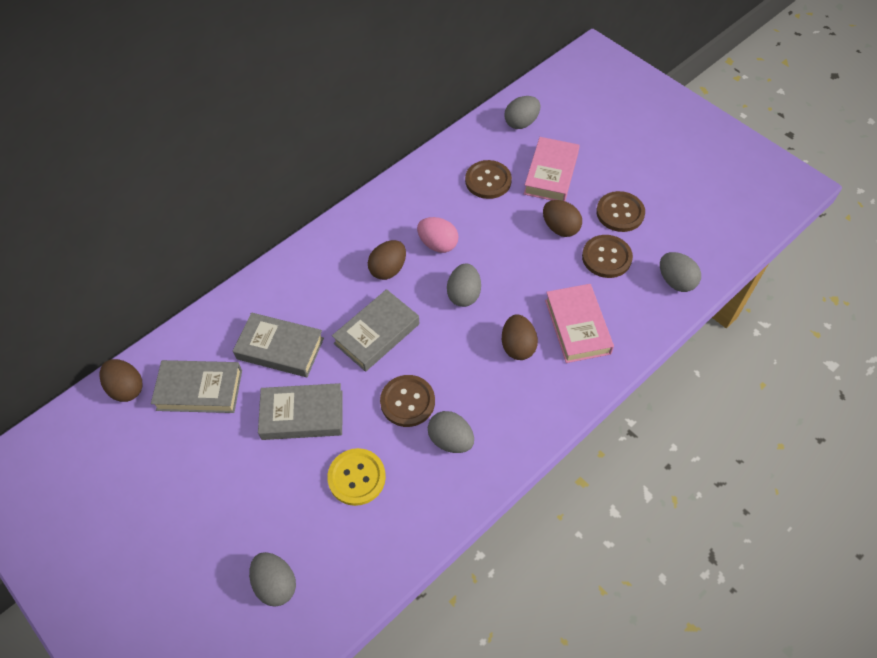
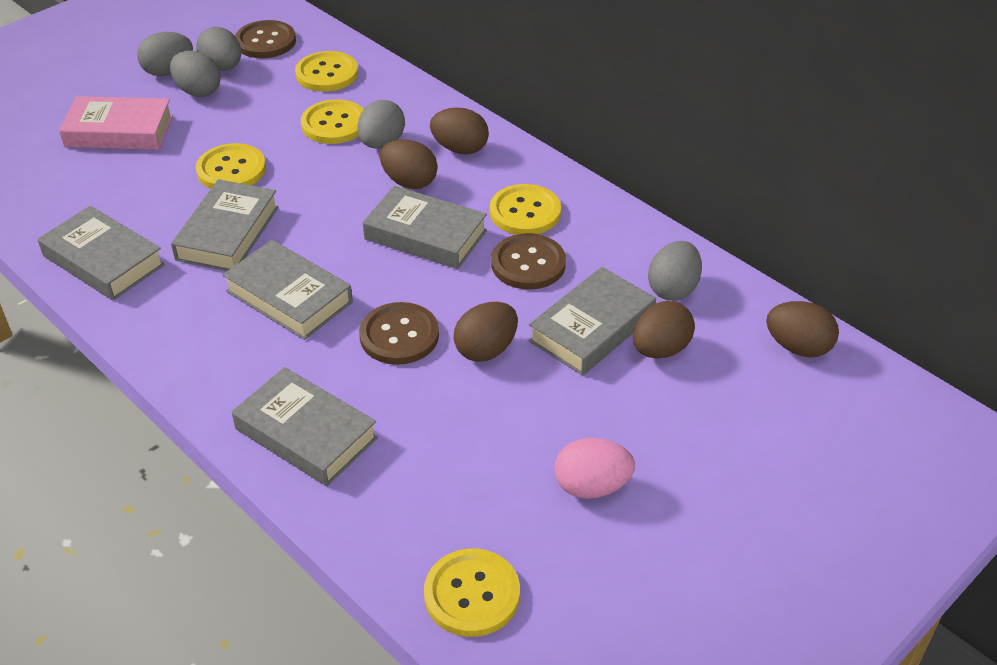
brown button: 4 -> 3
brown egg: 4 -> 5
grey book: 4 -> 6
pink book: 2 -> 1
yellow button: 1 -> 5

